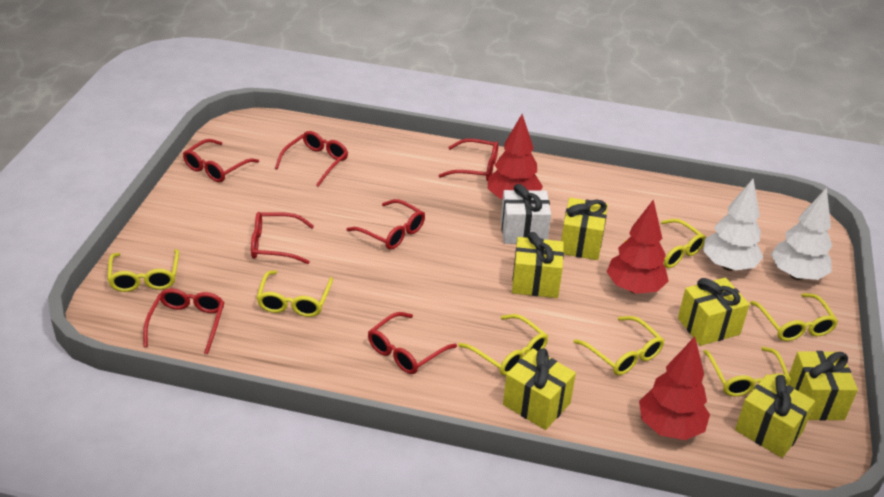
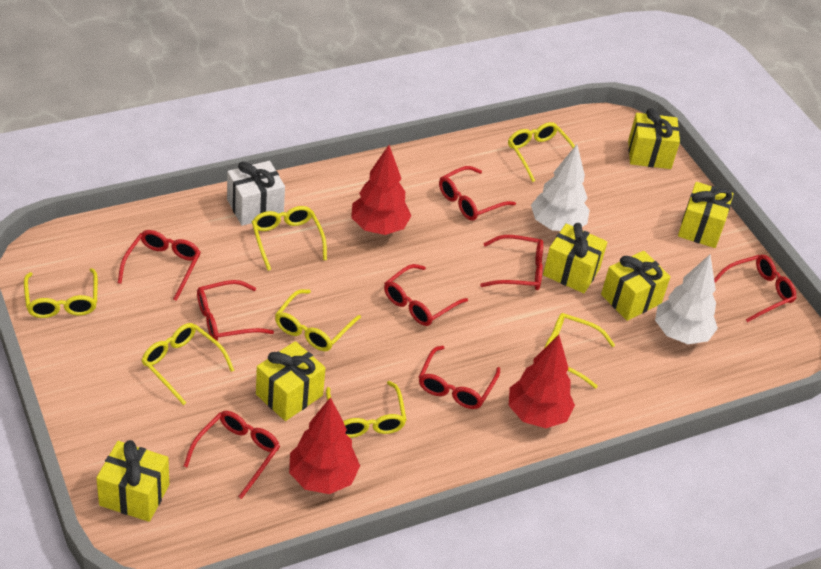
red glasses: 7 -> 8

